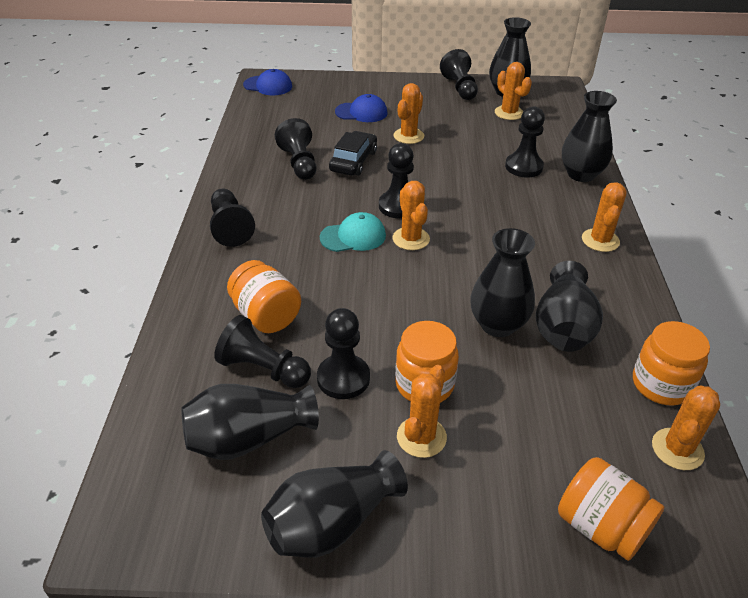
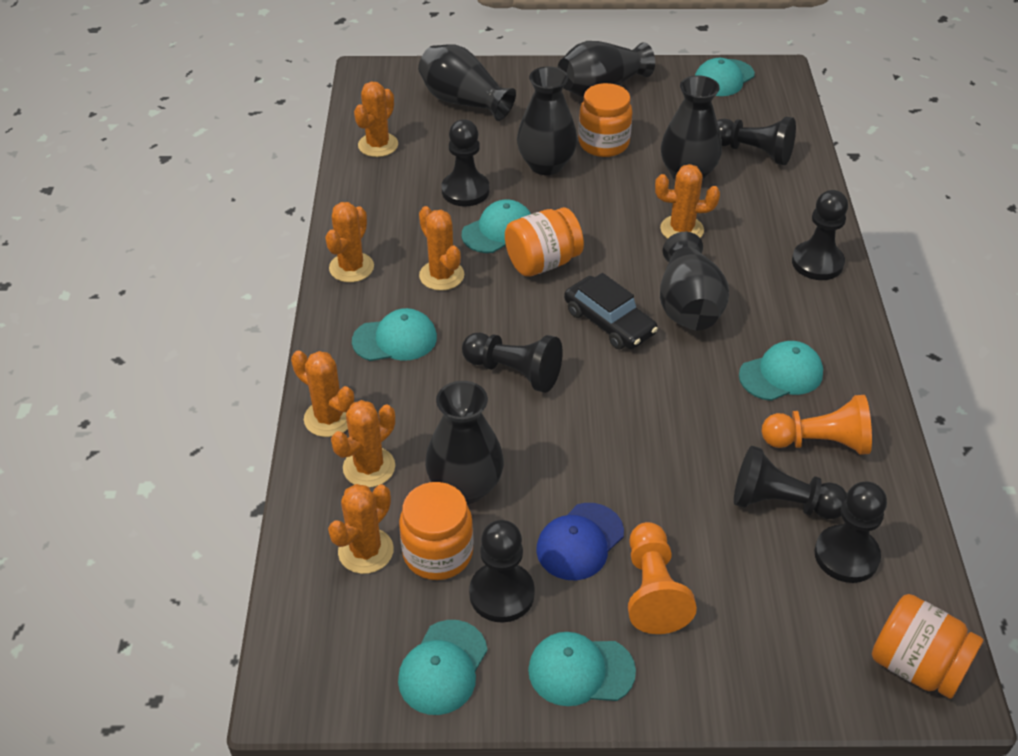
blue cap: 2 -> 1
orange cactus: 6 -> 7
orange pawn: 0 -> 2
turquoise cap: 1 -> 6

